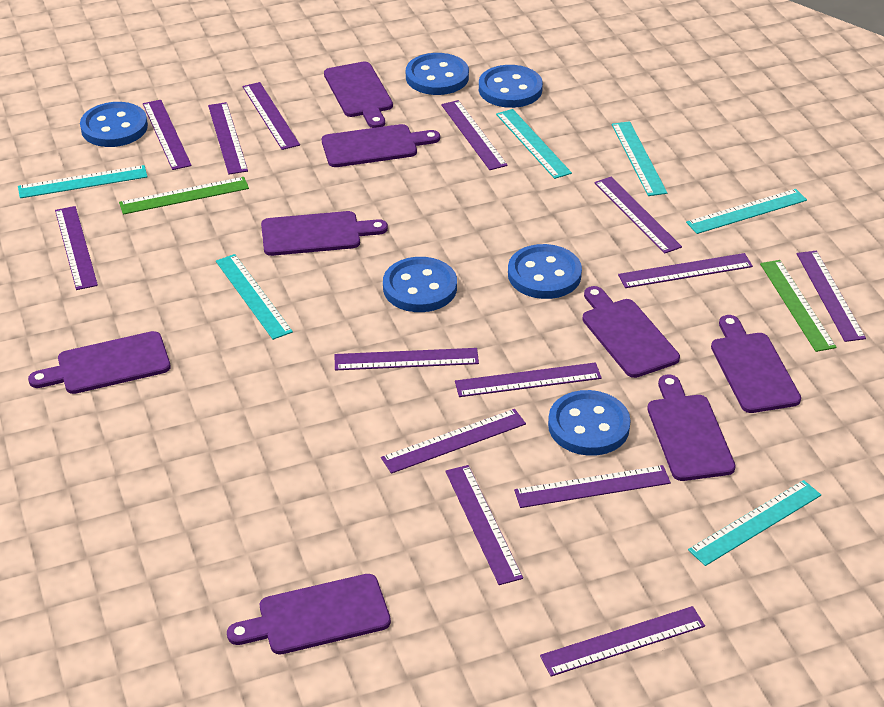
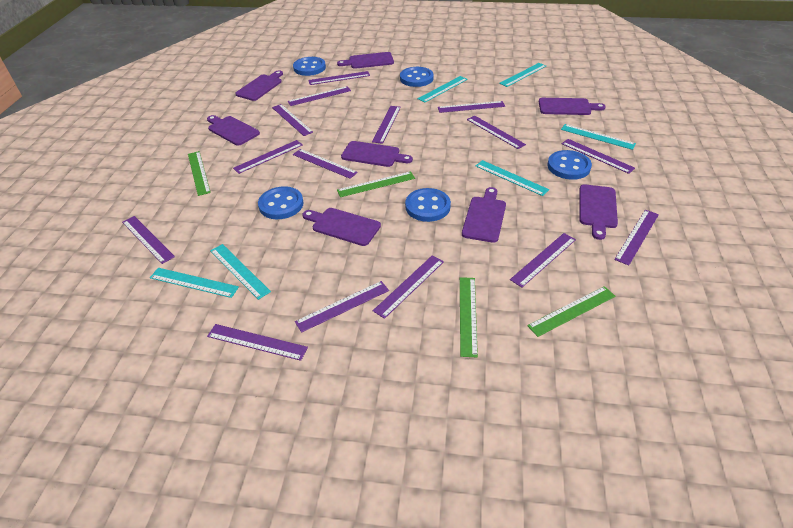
blue button: 6 -> 5
green ruler: 2 -> 4
purple ruler: 14 -> 15

